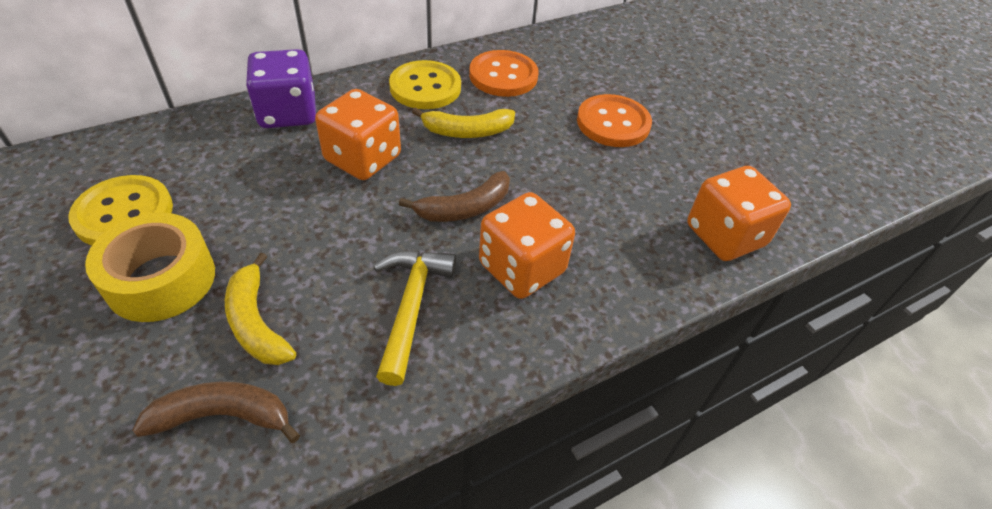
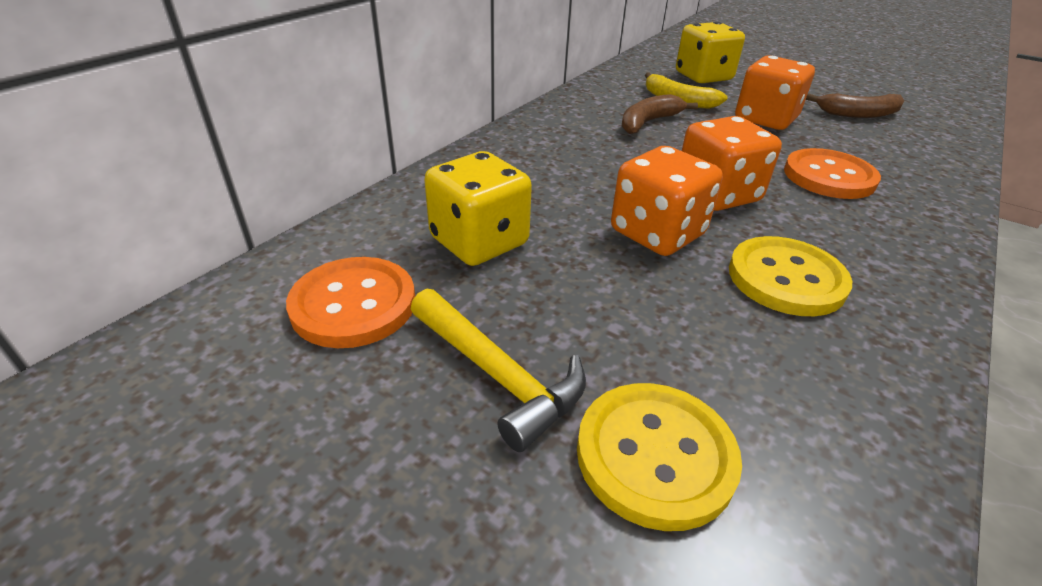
purple dice: 1 -> 0
yellow banana: 2 -> 1
yellow dice: 0 -> 2
yellow tape: 1 -> 0

